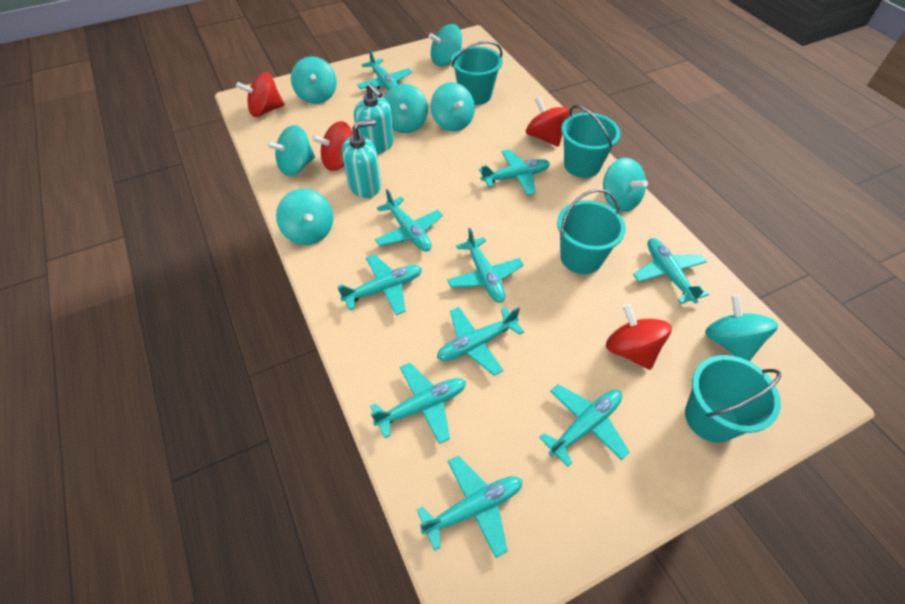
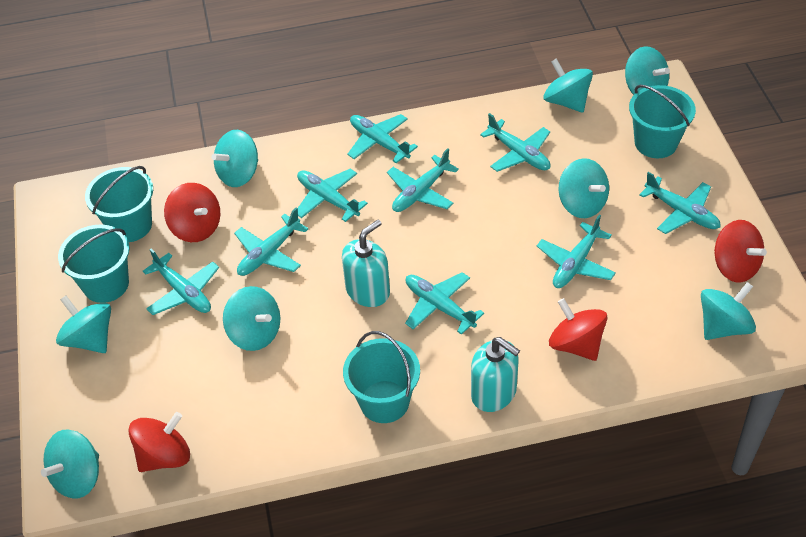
turquoise plane: 10 -> 9

